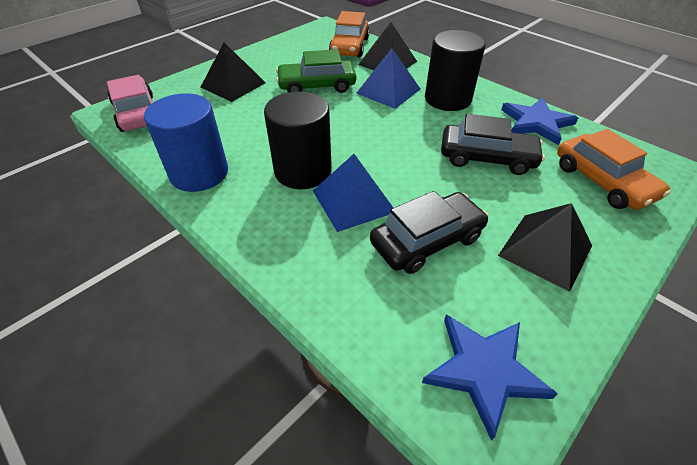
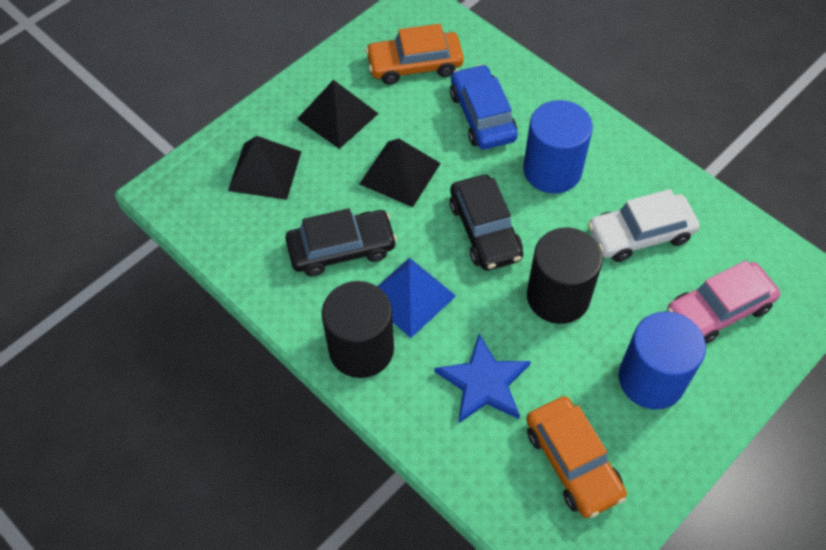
blue car: 0 -> 1
blue cylinder: 1 -> 2
blue pyramid: 2 -> 1
blue star: 2 -> 1
green car: 1 -> 0
white car: 0 -> 1

